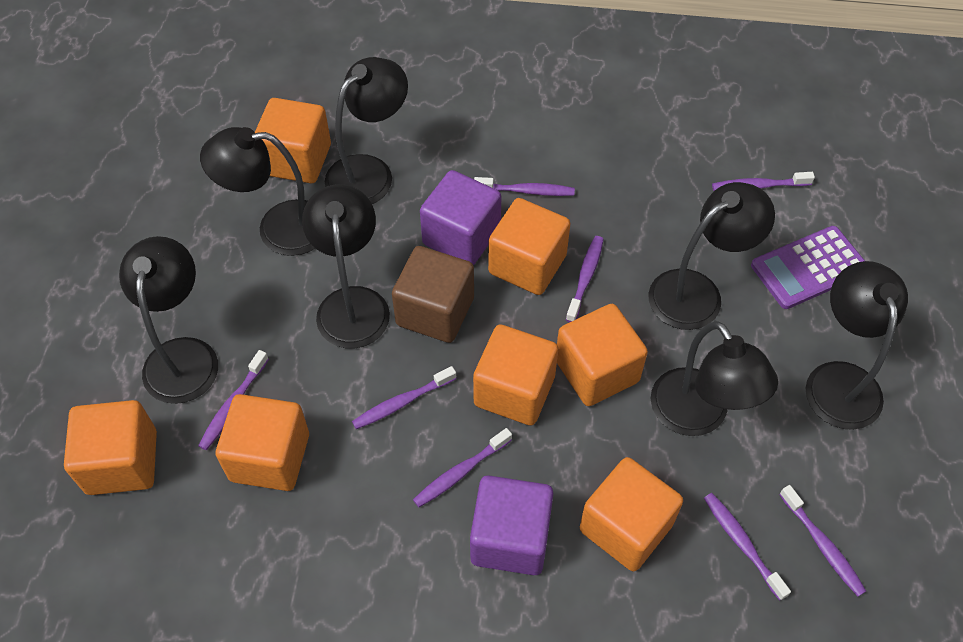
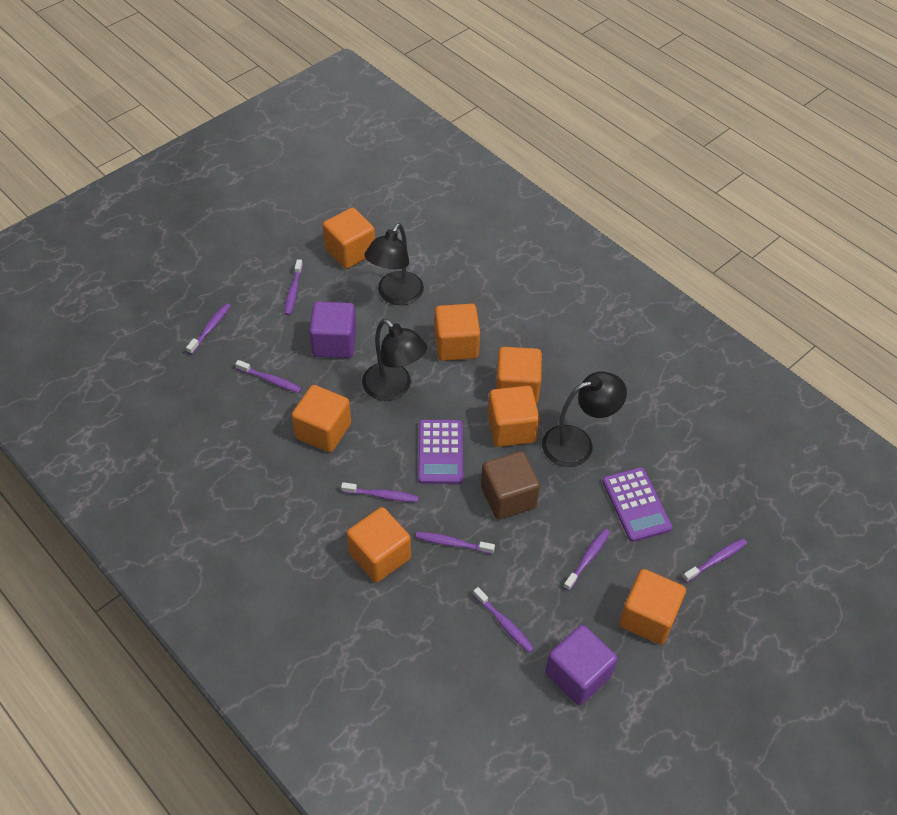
black lamp: 7 -> 3
purple calculator: 1 -> 2

